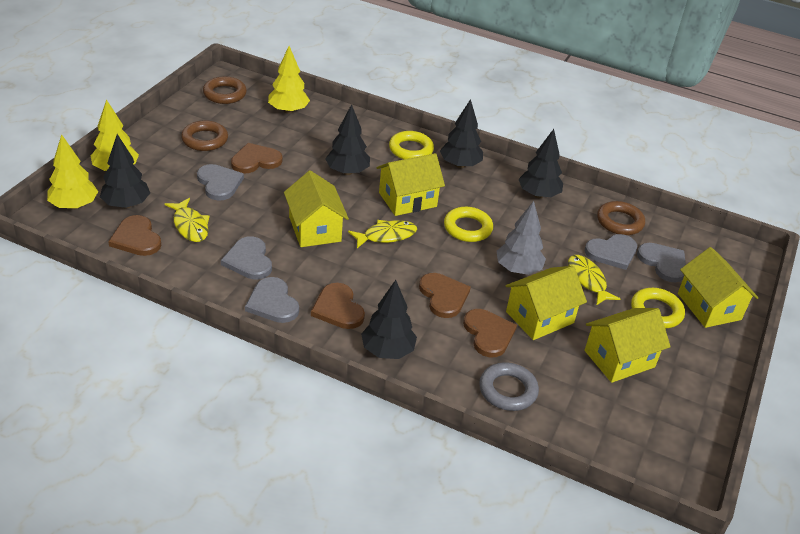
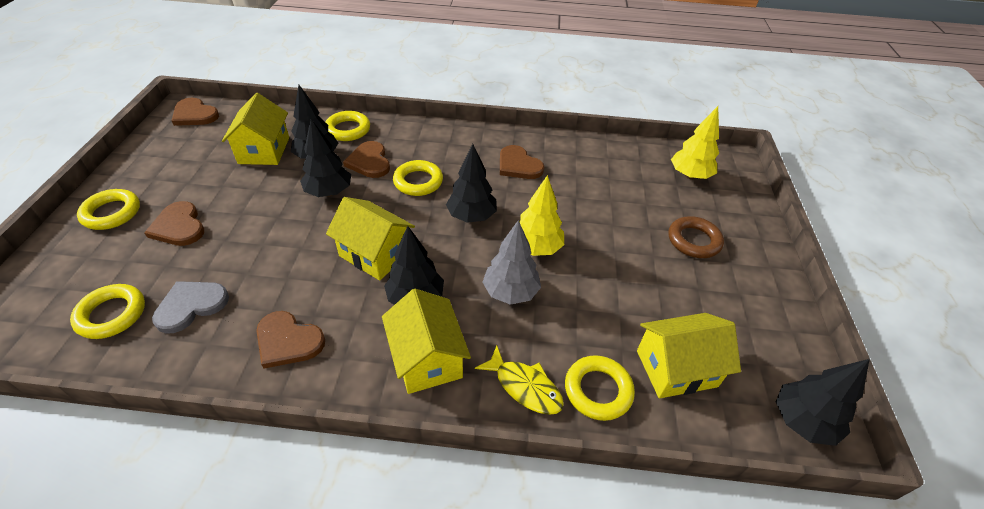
brown ring: 3 -> 1
grey heart: 5 -> 1
grey ring: 1 -> 0
yellow fish: 3 -> 1
yellow house: 5 -> 4
yellow ring: 3 -> 5
yellow tree: 3 -> 2

